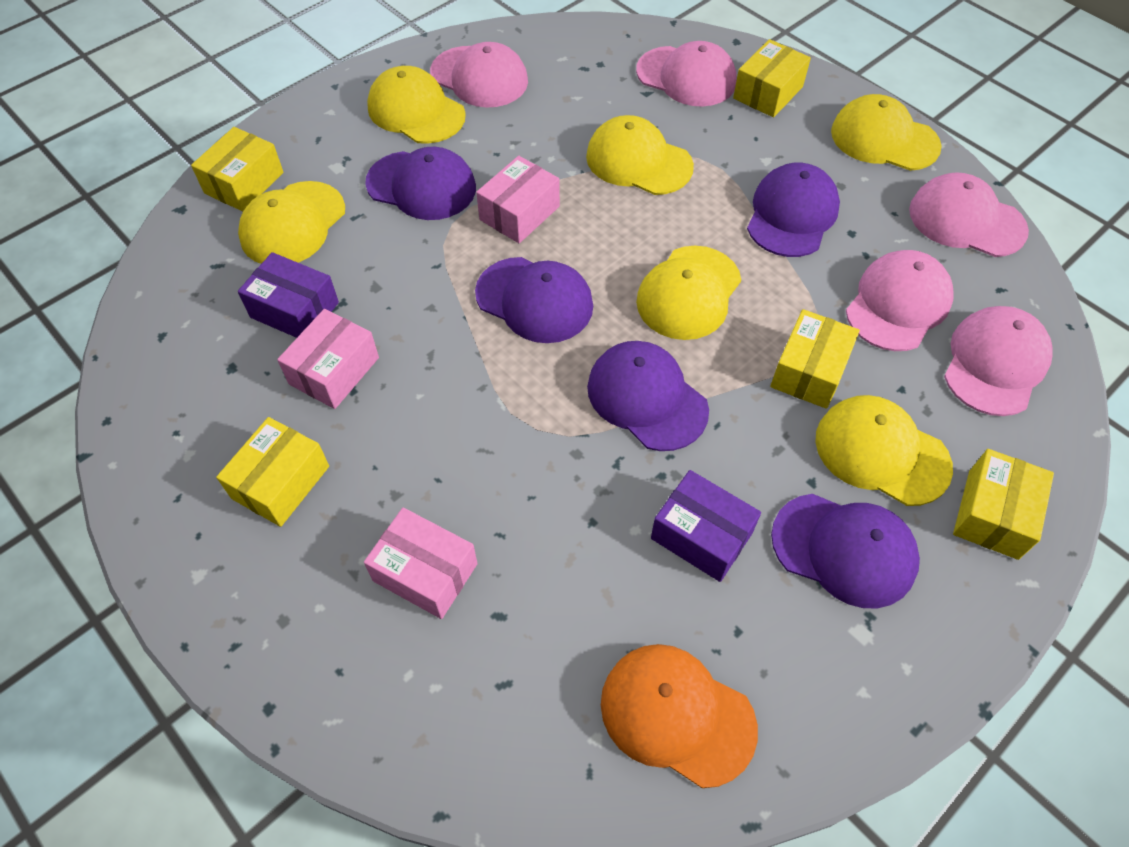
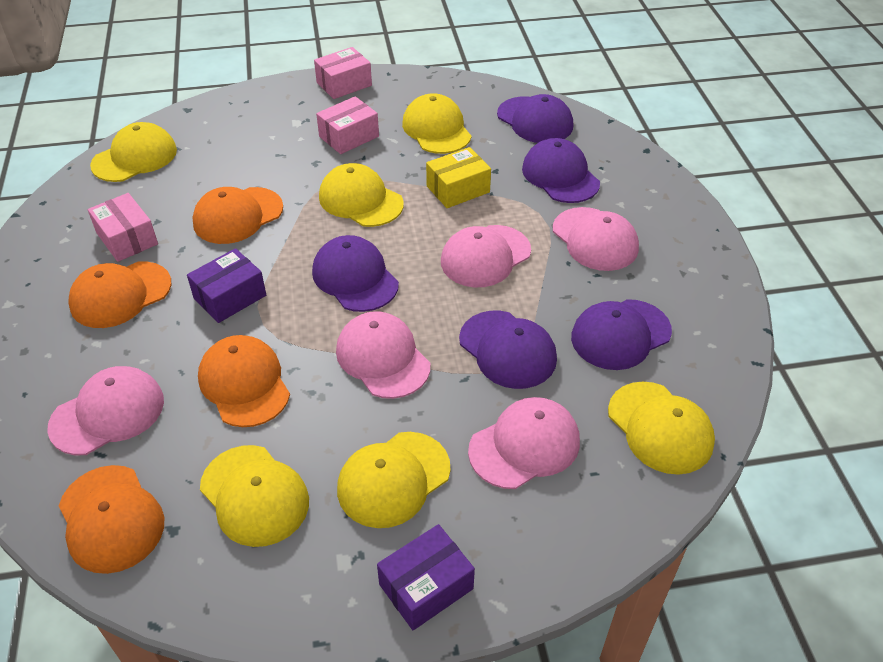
orange cap: 1 -> 4
yellow box: 5 -> 1

